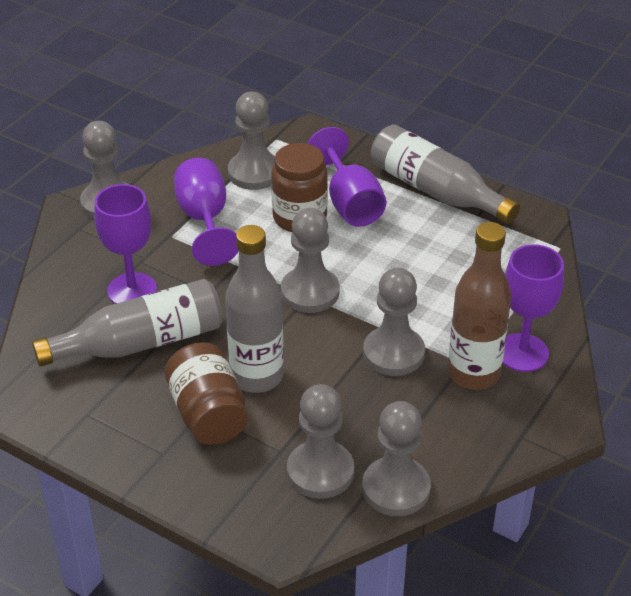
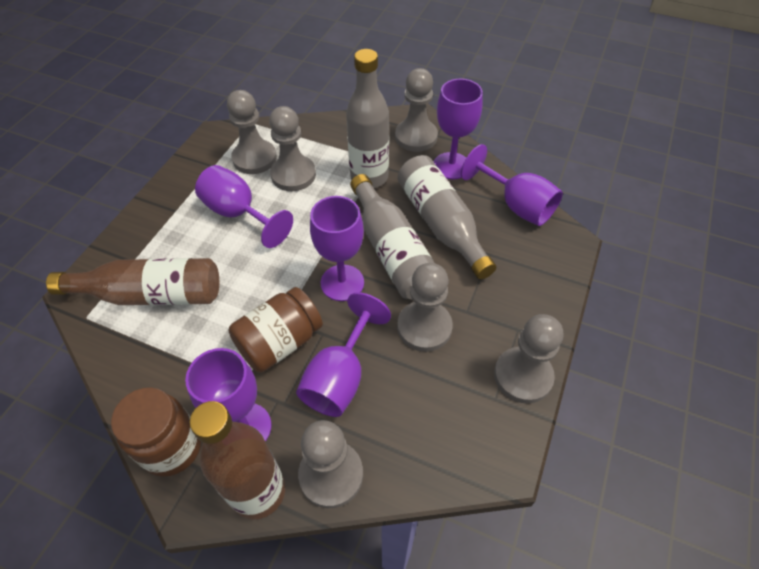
brown bottle: 1 -> 2
purple goblet: 4 -> 6

